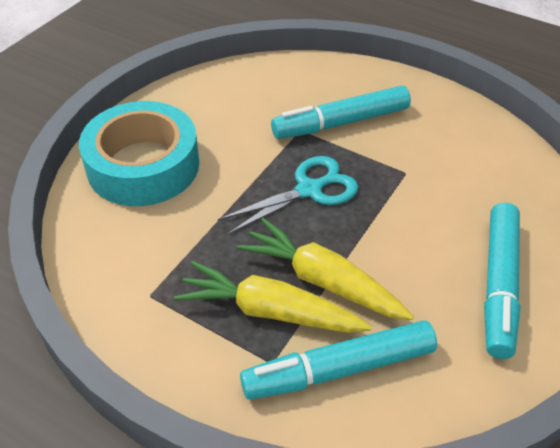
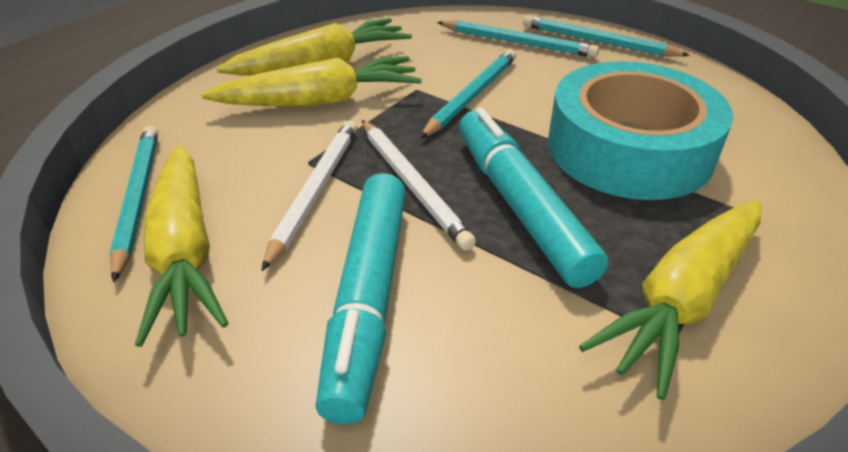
turquoise marker: 3 -> 2
turquoise pencil: 0 -> 4
turquoise scissors: 1 -> 0
white pencil: 0 -> 2
yellow carrot: 2 -> 4

